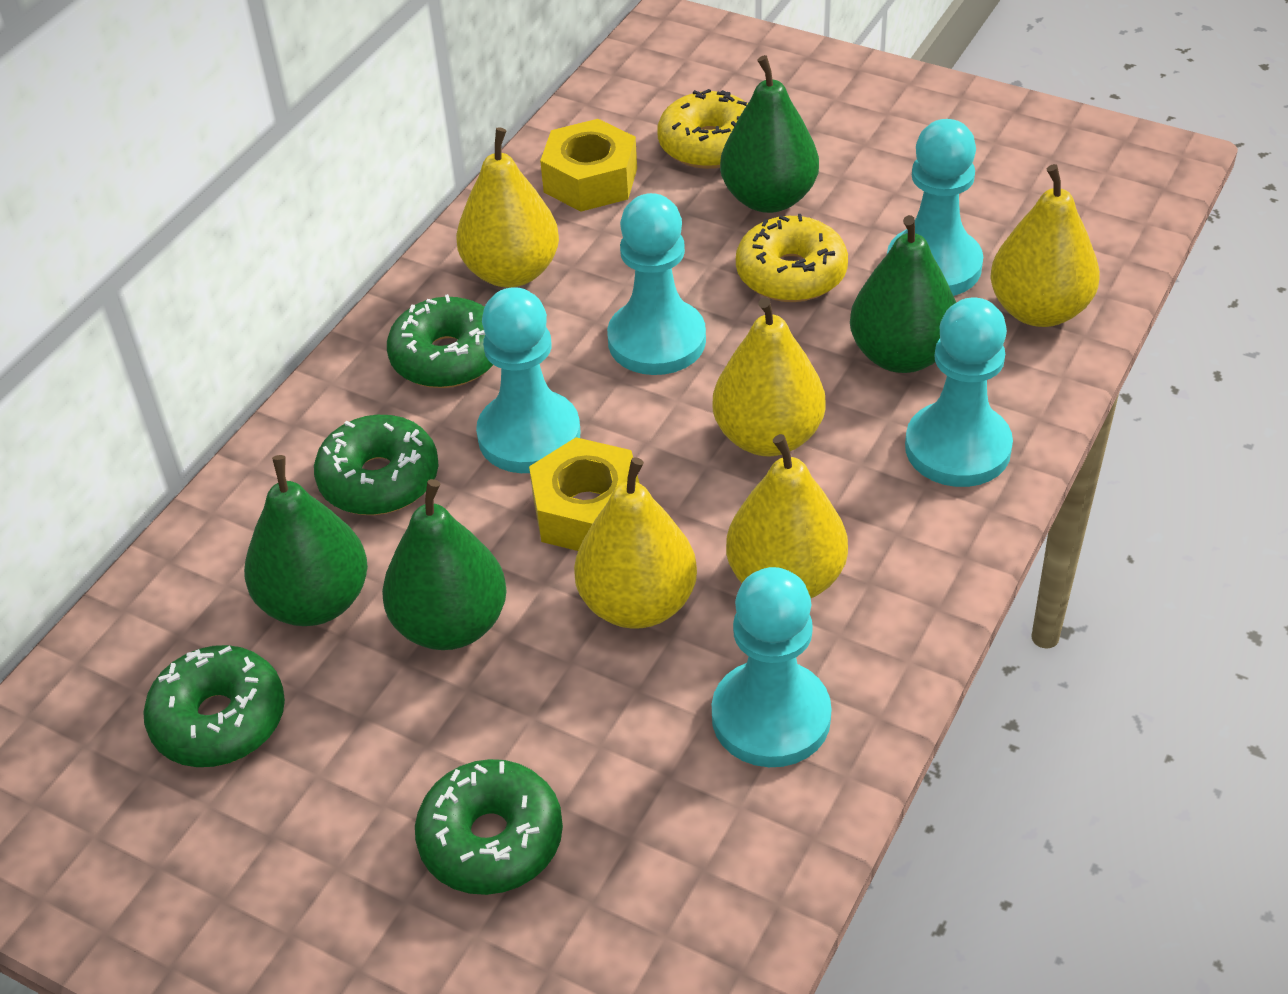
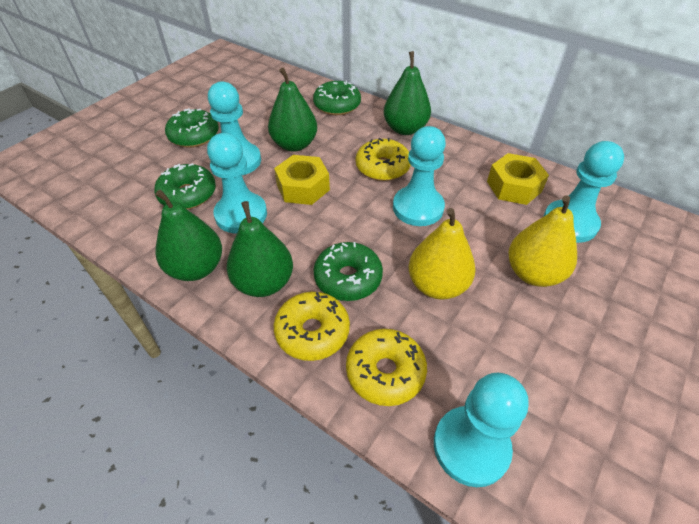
yellow donut: 2 -> 3
yellow pear: 5 -> 2

